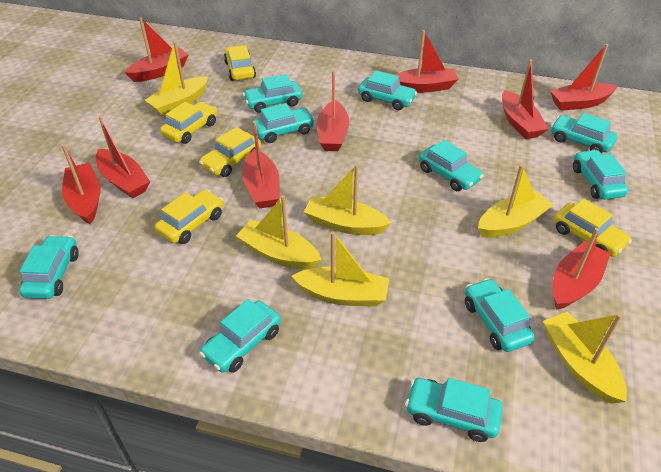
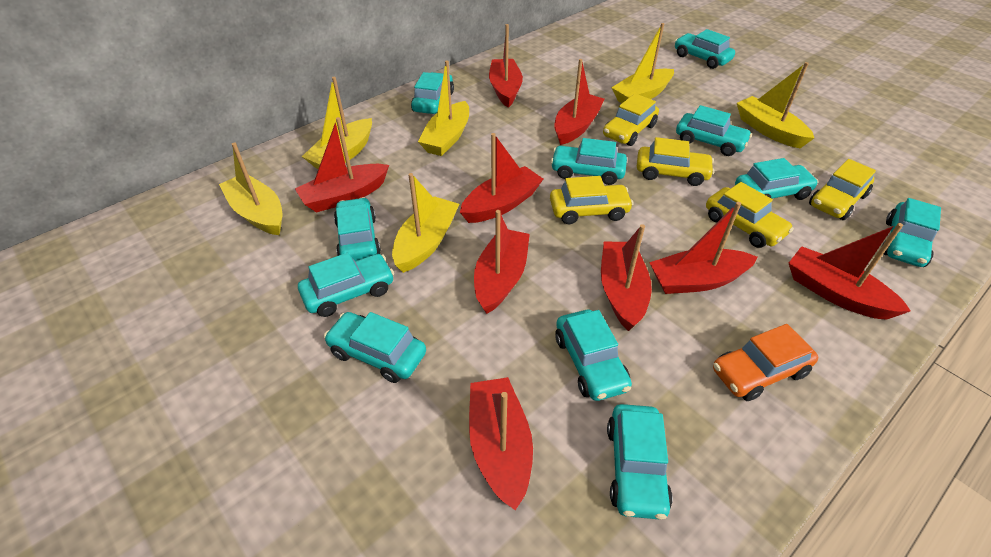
orange car: 0 -> 1
turquoise car: 10 -> 11

